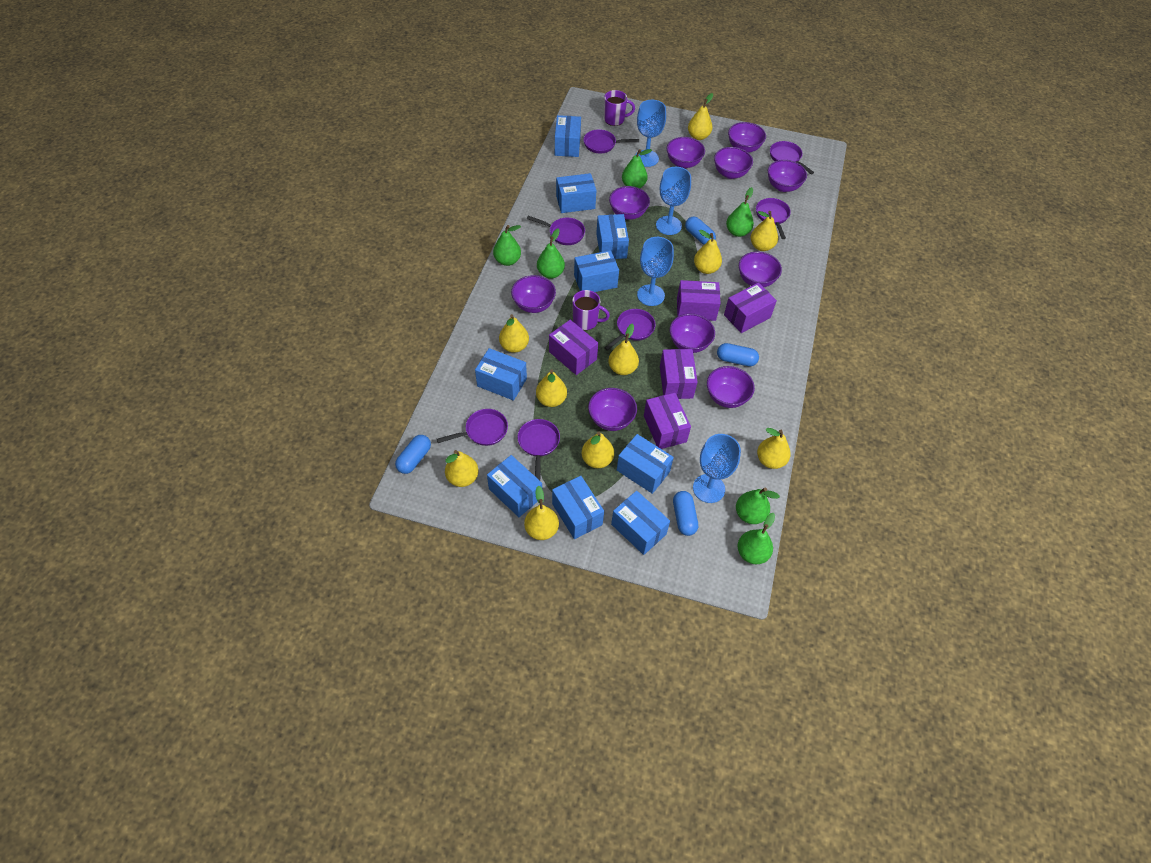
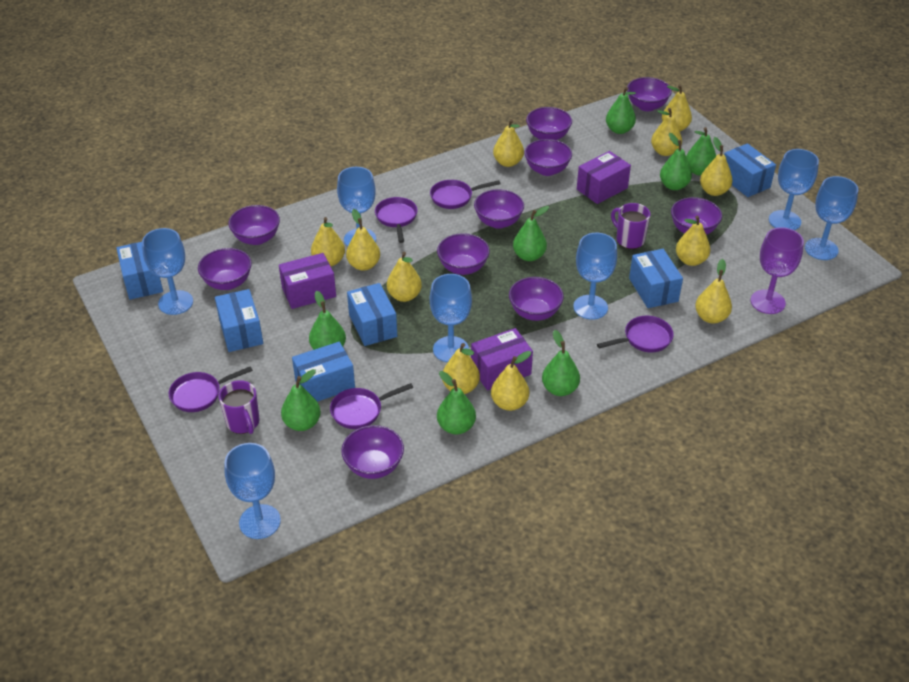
blue box: 9 -> 6
blue capsule: 4 -> 0
blue goblet: 4 -> 7
green pear: 6 -> 8
purple box: 5 -> 3
purple goblet: 0 -> 1
purple pan: 7 -> 5
yellow pear: 10 -> 11

